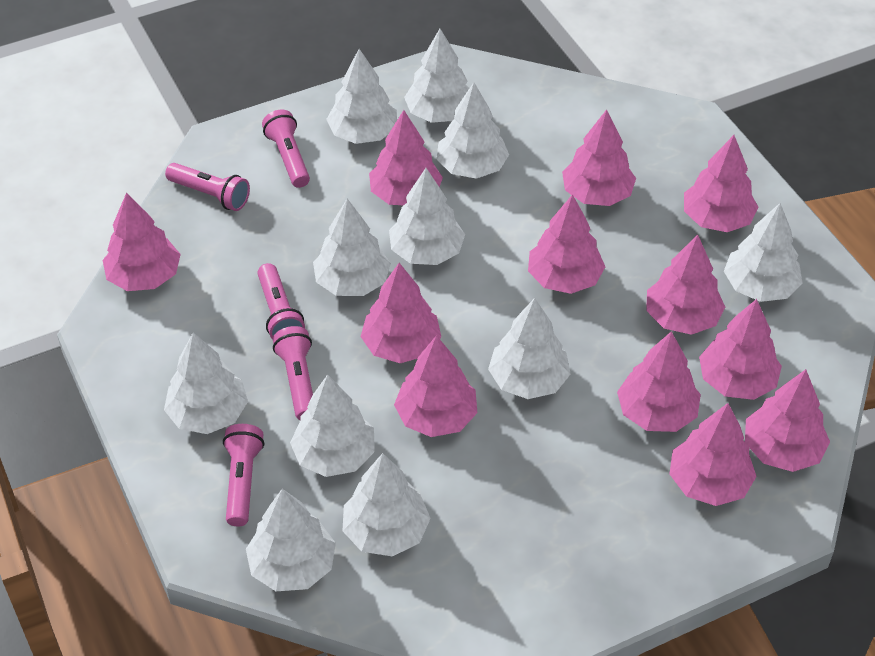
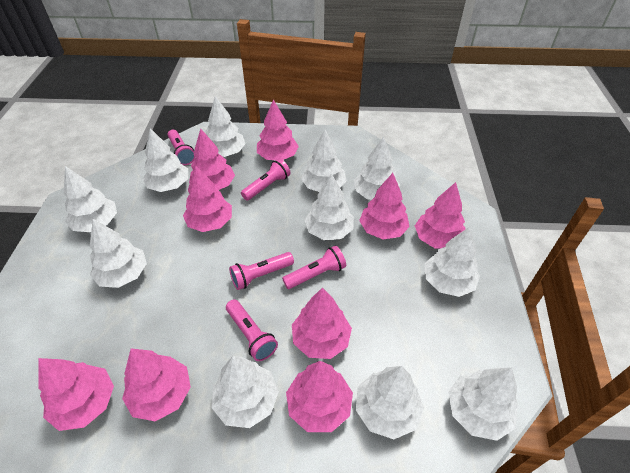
pink tree: 12 -> 9

